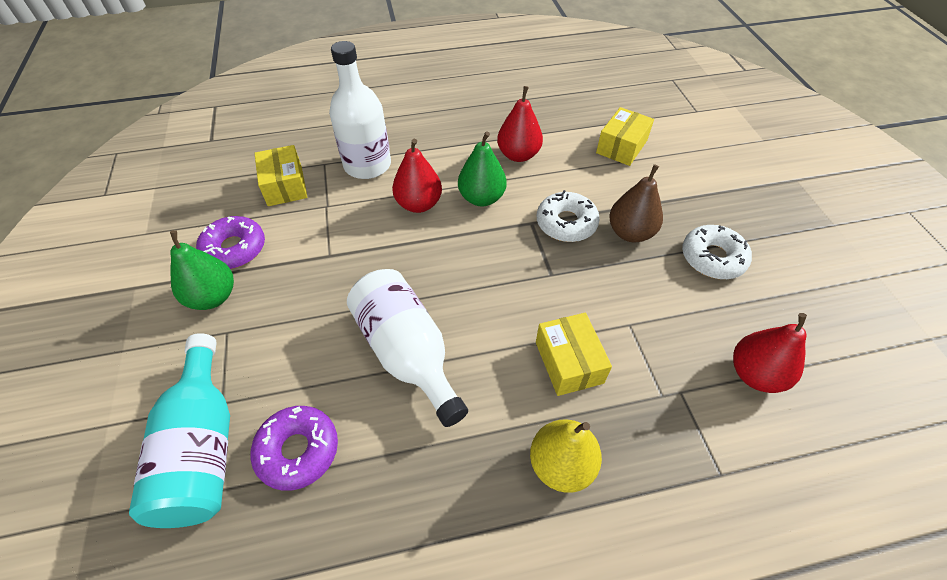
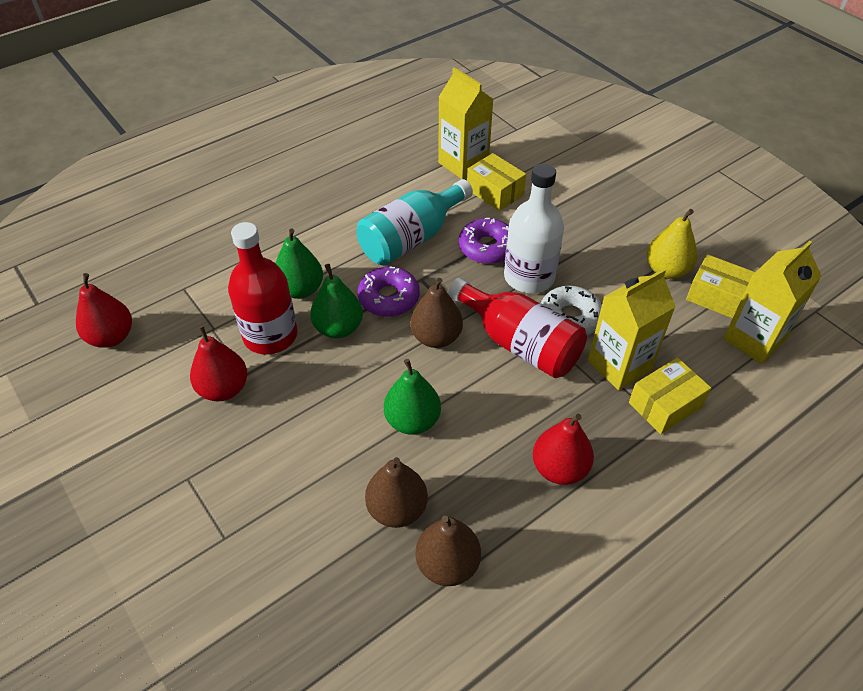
brown pear: 1 -> 3
green pear: 2 -> 3
red bottle: 0 -> 2
white bottle: 2 -> 1
white donut: 2 -> 1
yellow carton: 0 -> 3

